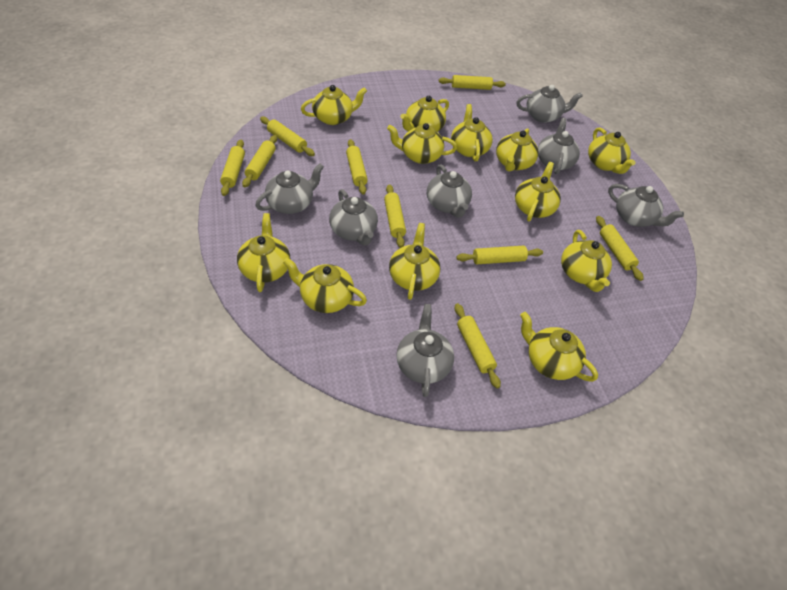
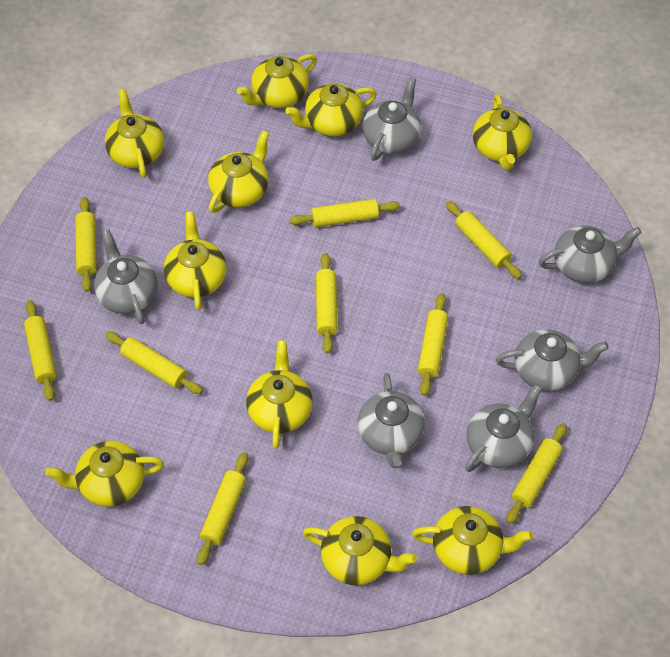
grey teapot: 7 -> 6
yellow teapot: 12 -> 10

